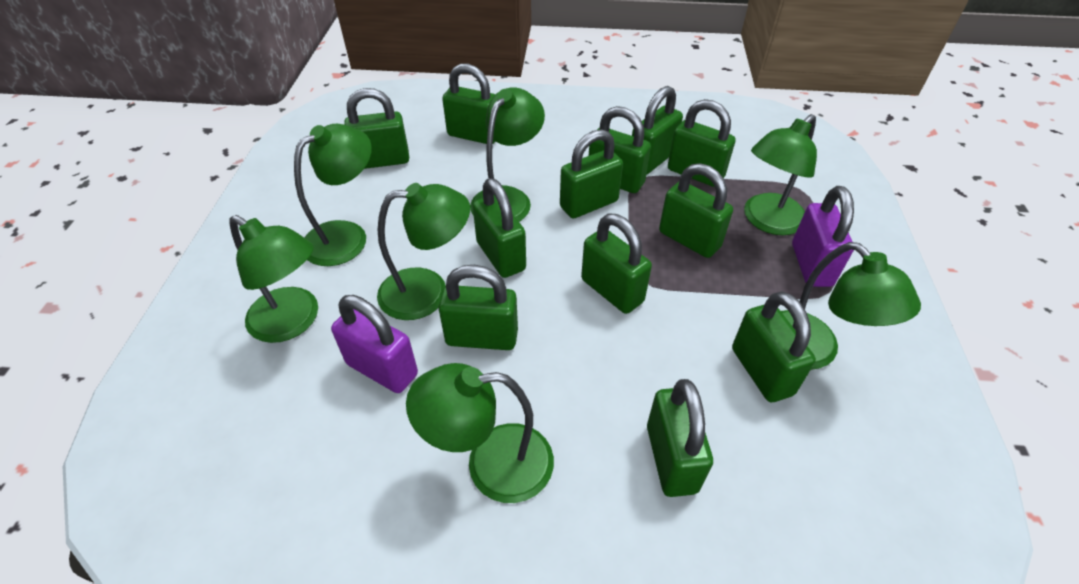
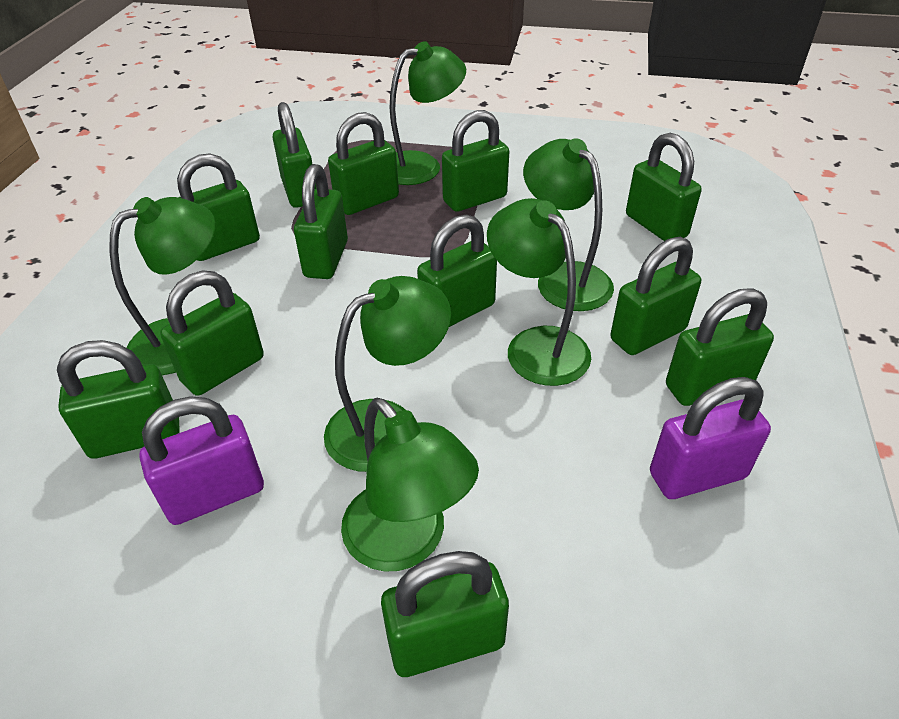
green lamp: 7 -> 6

